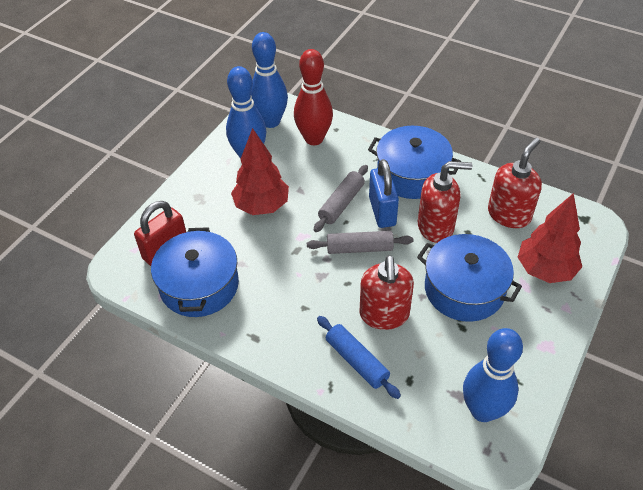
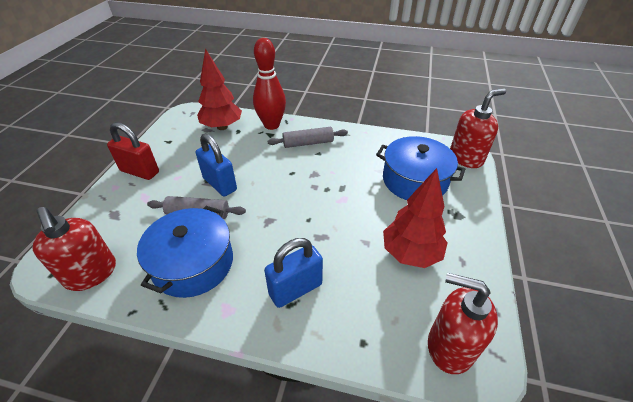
blue bowling pin: 3 -> 0
blue padlock: 1 -> 2
blue pot: 3 -> 2
blue rolling pin: 1 -> 0

